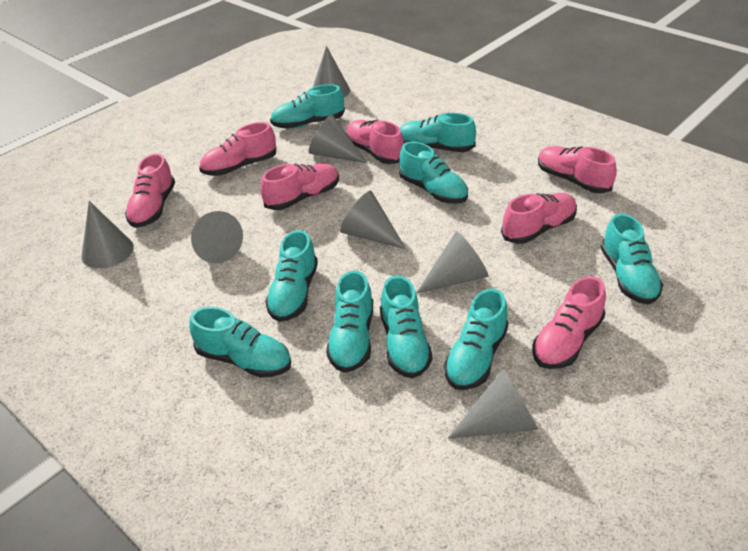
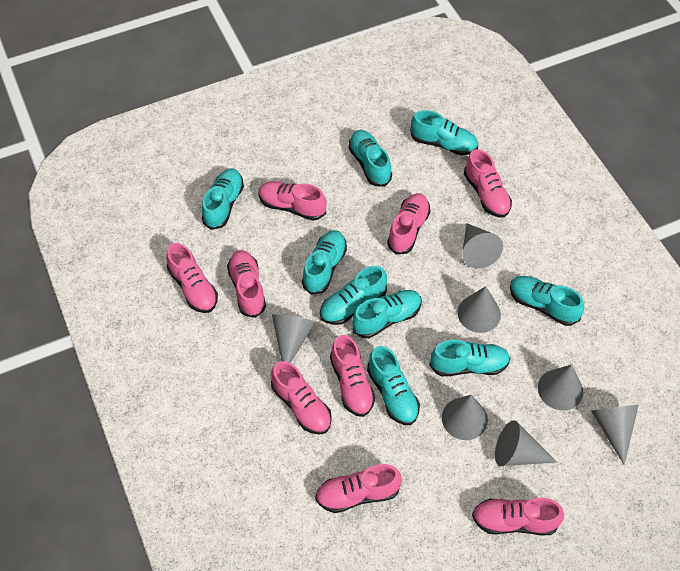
pink shoe: 7 -> 9

